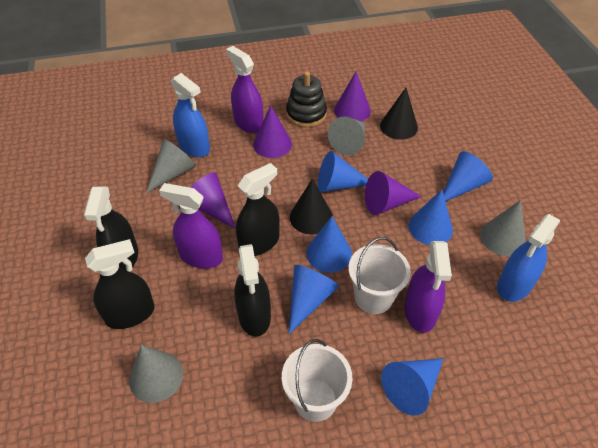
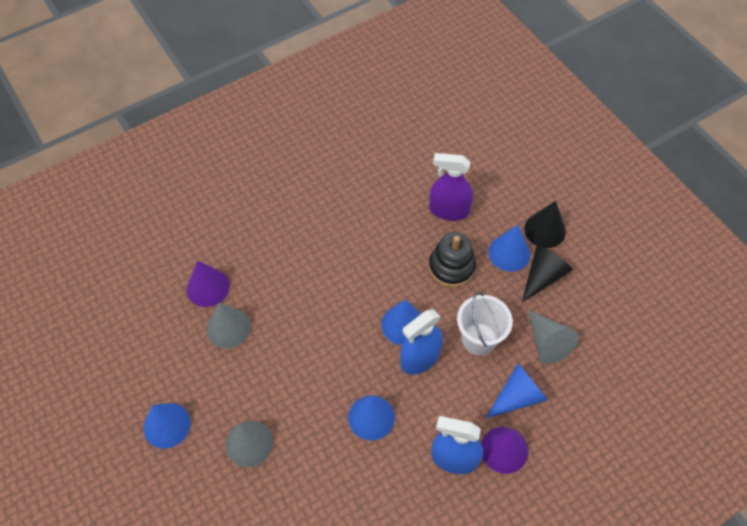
black spray bottle: 4 -> 0
blue cone: 6 -> 5
grey cone: 4 -> 3
purple cone: 4 -> 2
purple spray bottle: 3 -> 1
white bucket: 2 -> 1

